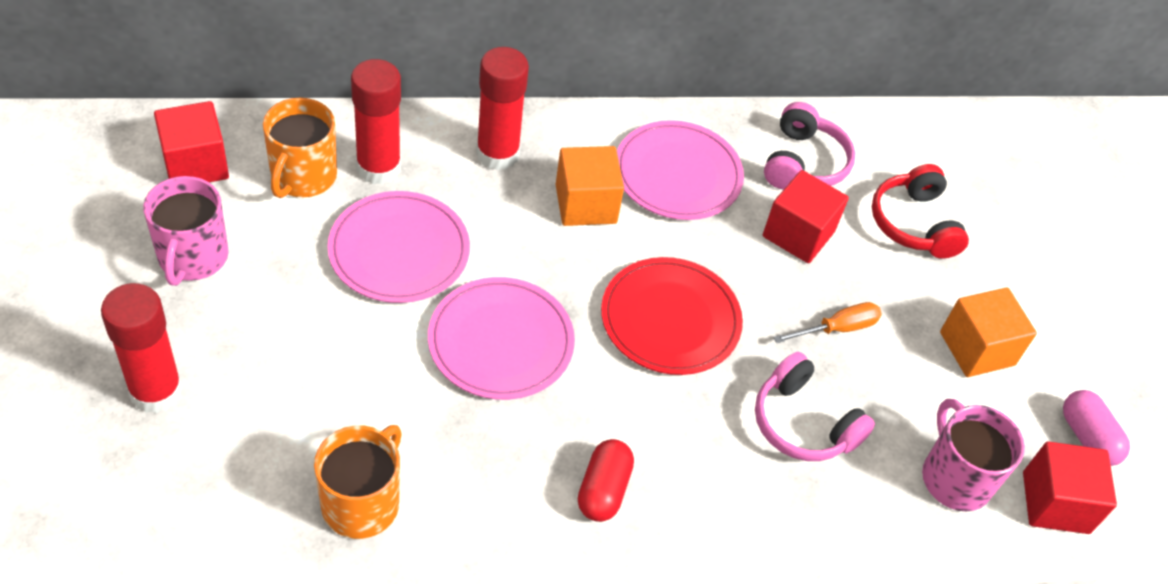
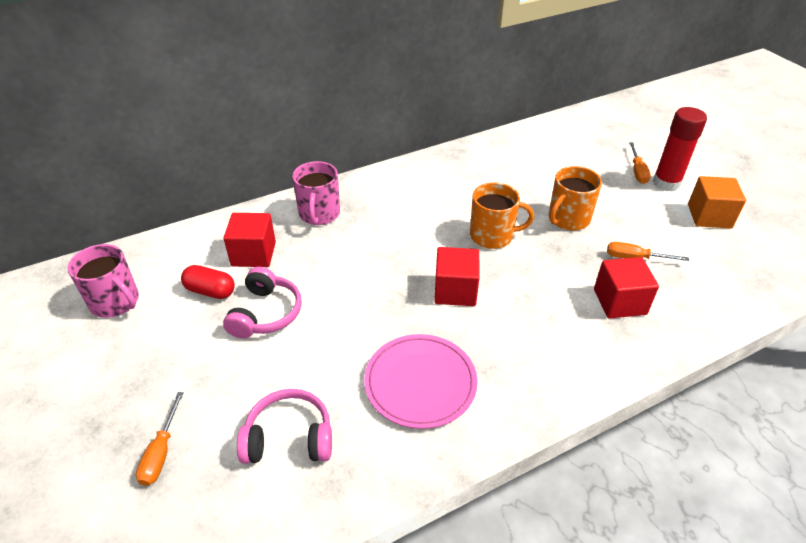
orange cube: 2 -> 1
orange screwdriver: 1 -> 3
pink capsule: 1 -> 0
pink plate: 3 -> 1
red glue stick: 3 -> 1
red headphones: 1 -> 0
red plate: 1 -> 0

